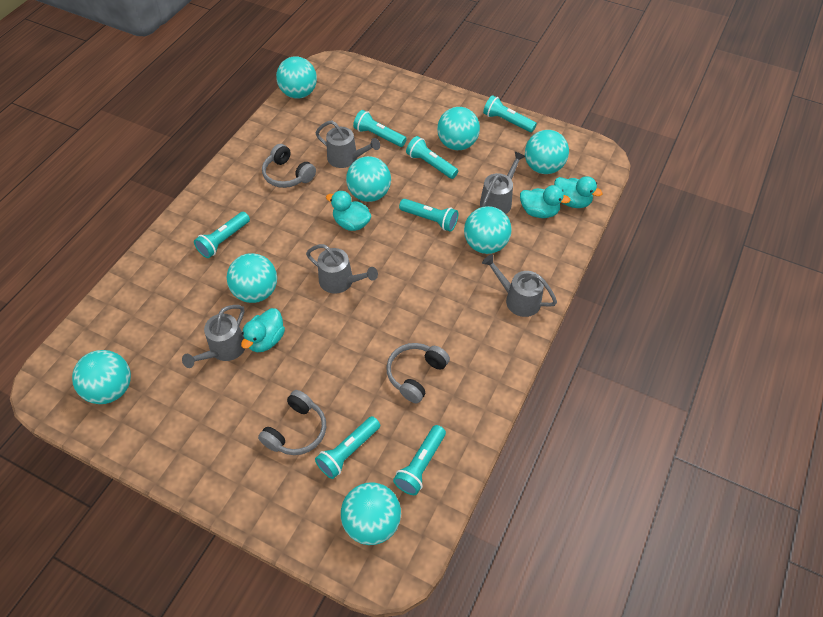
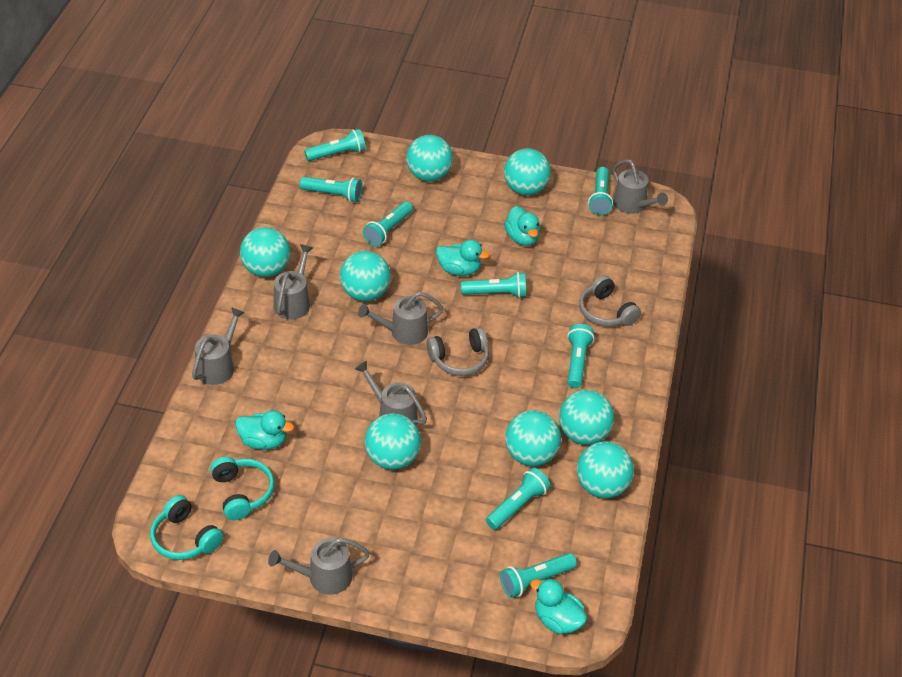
grey headphones: 3 -> 2
grey watering can: 5 -> 6
turquoise flashlight: 7 -> 8
turquoise headphones: 0 -> 2

